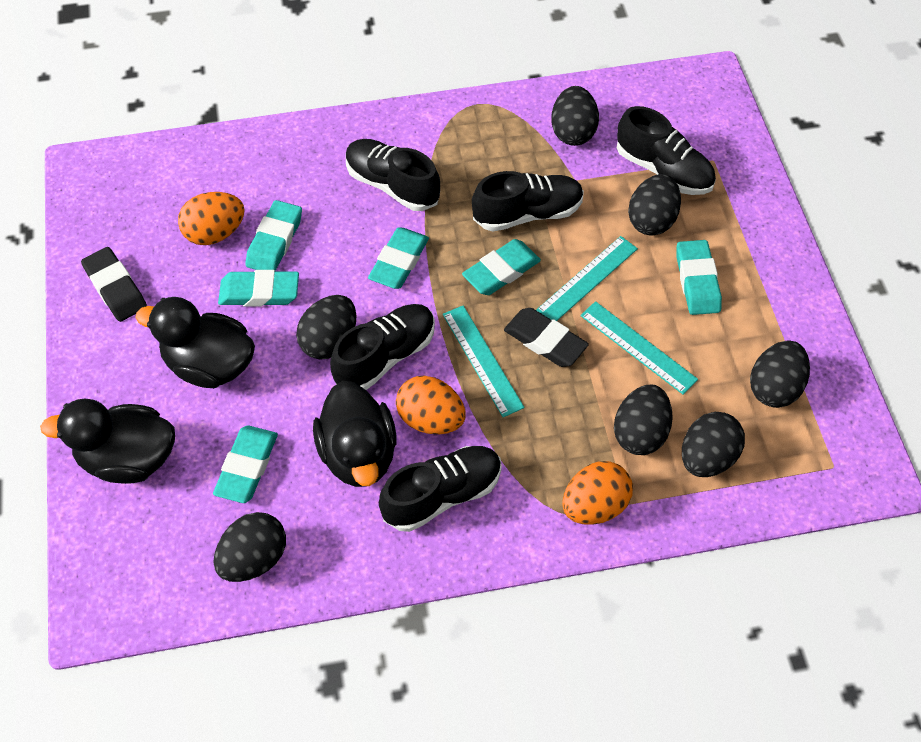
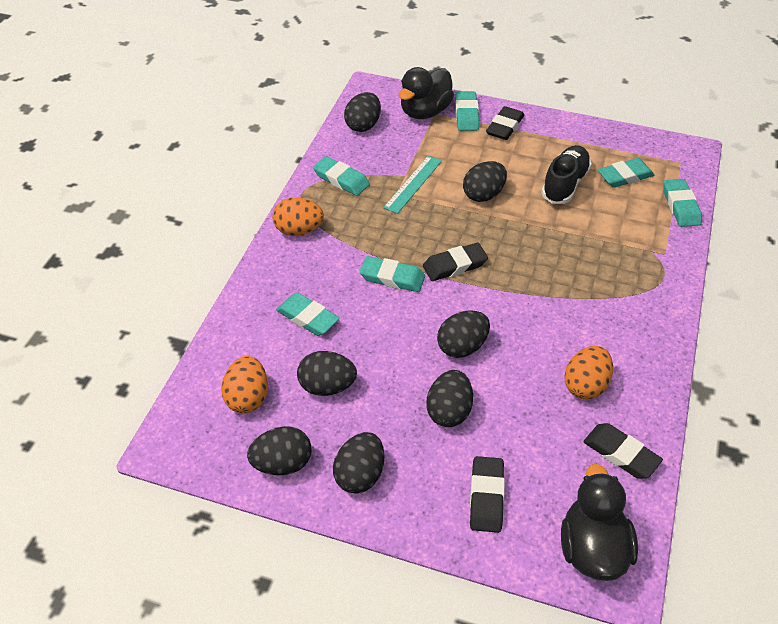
black duck: 3 -> 2
black eraser: 2 -> 4
black shoe: 5 -> 1
turquoise ruler: 3 -> 1

